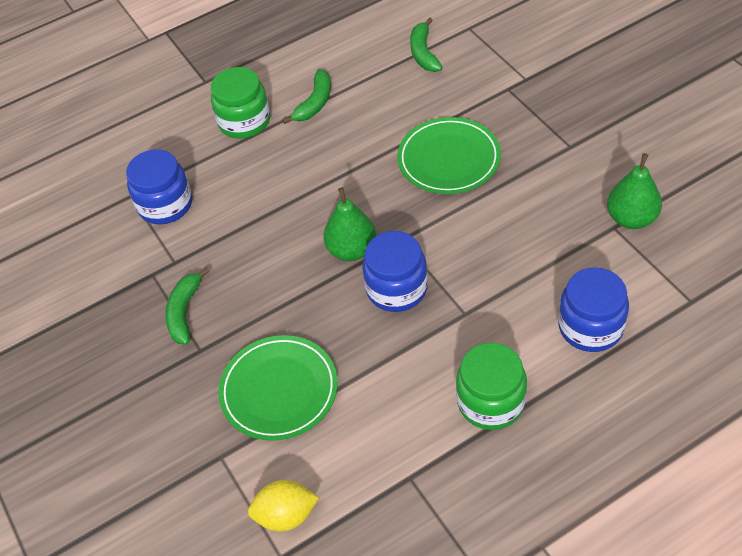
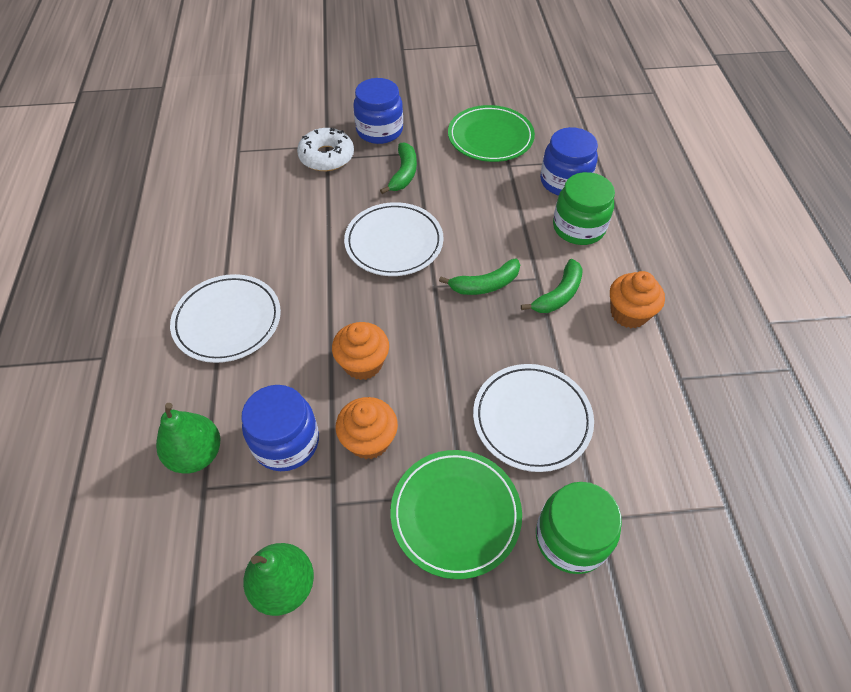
orange cupcake: 0 -> 3
white donut: 0 -> 1
white plate: 0 -> 3
yellow lemon: 1 -> 0

